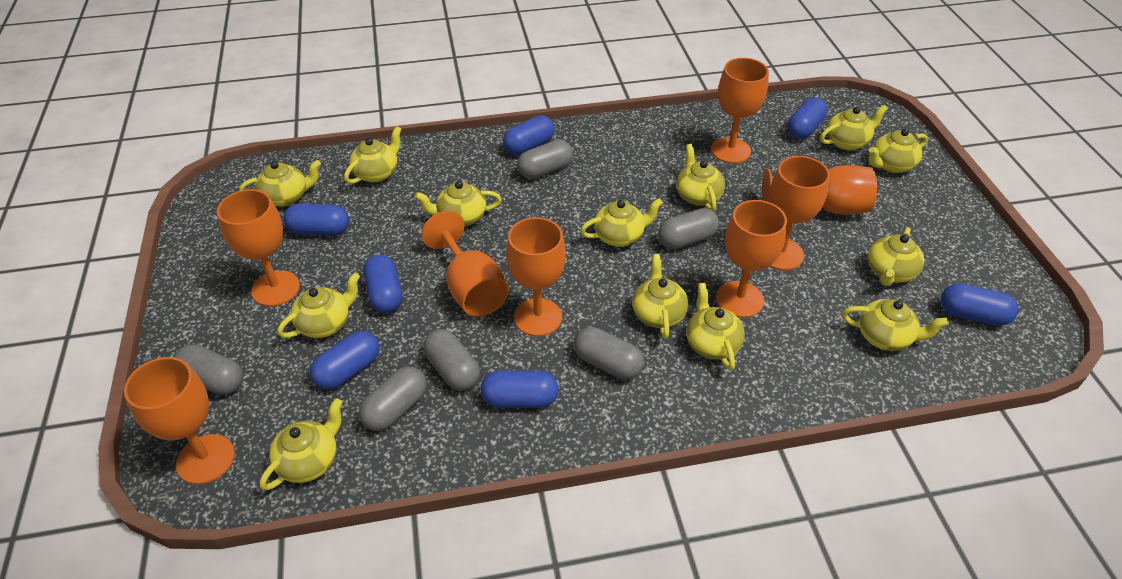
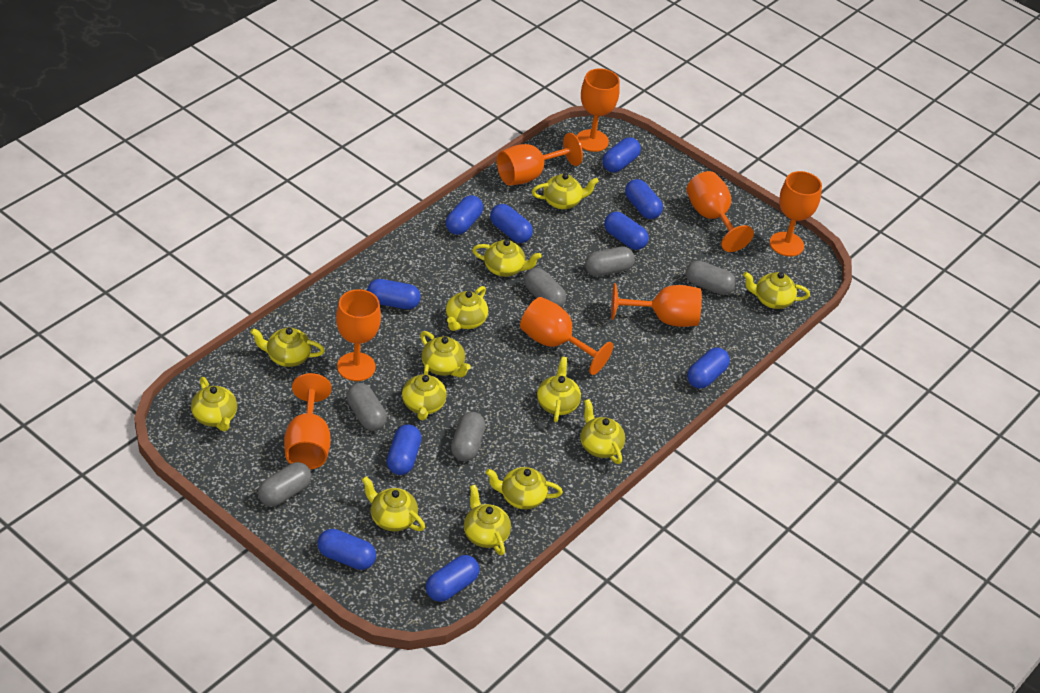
blue capsule: 7 -> 10

